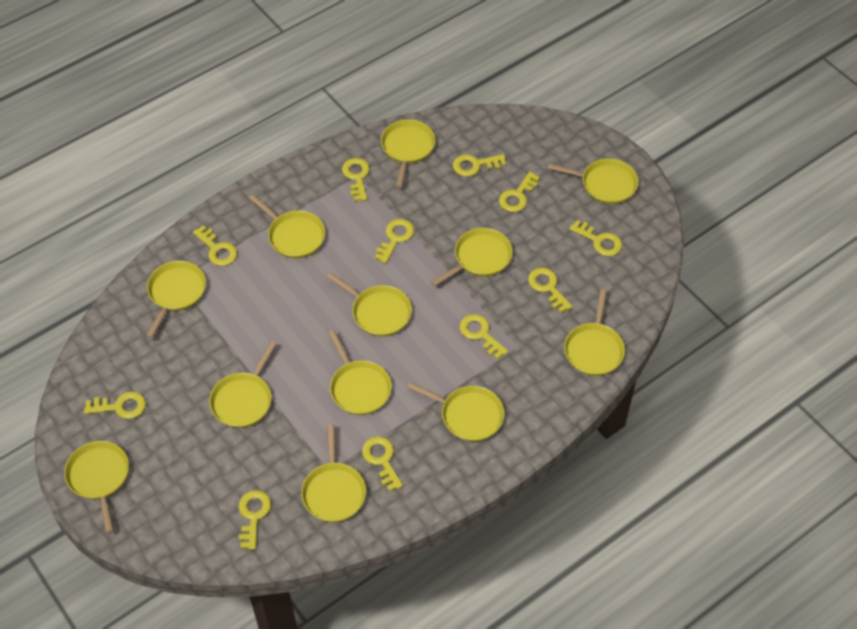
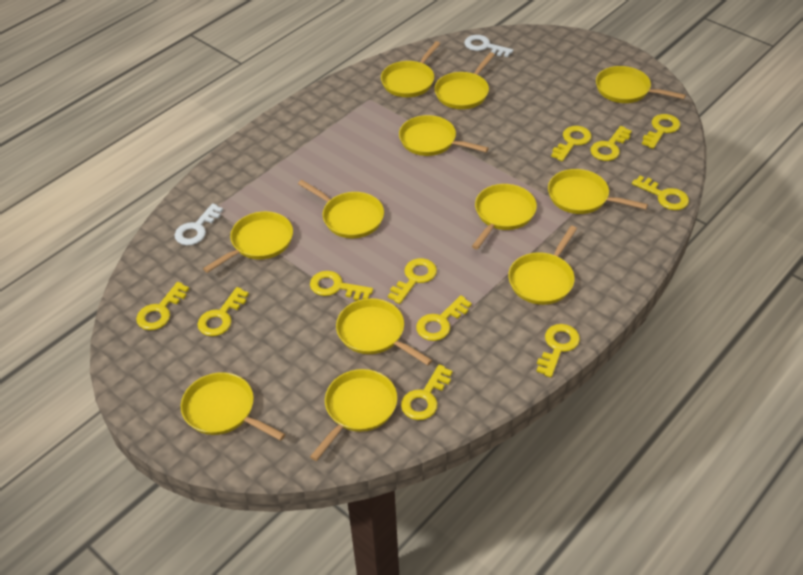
white key: 0 -> 2

